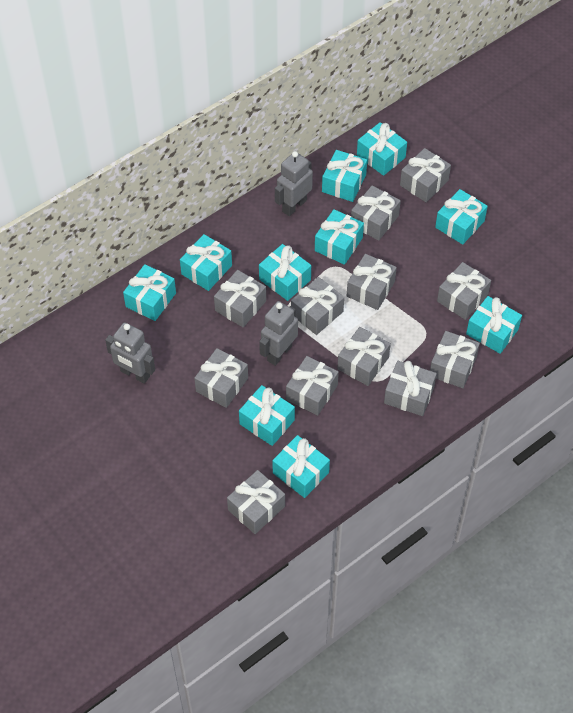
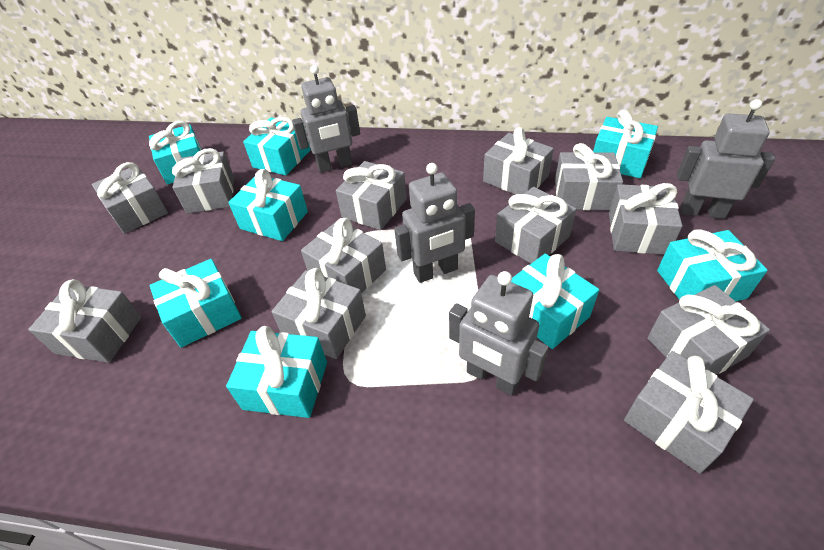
grey robot: 3 -> 4
turquoise gift: 10 -> 8

